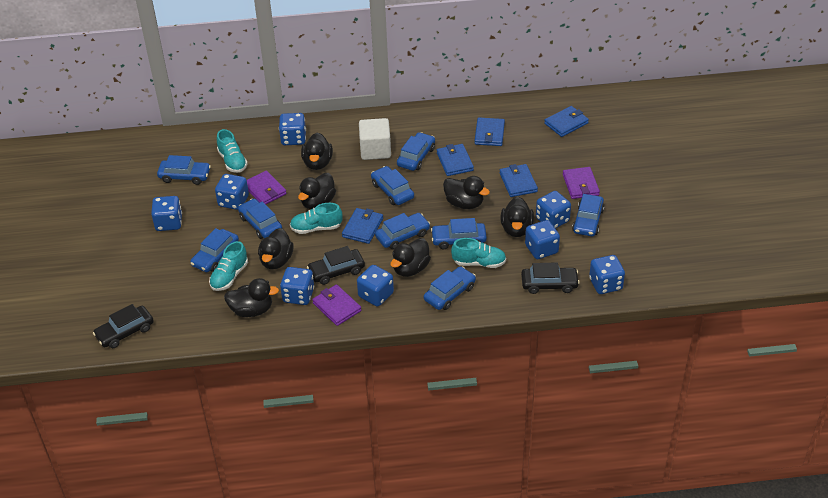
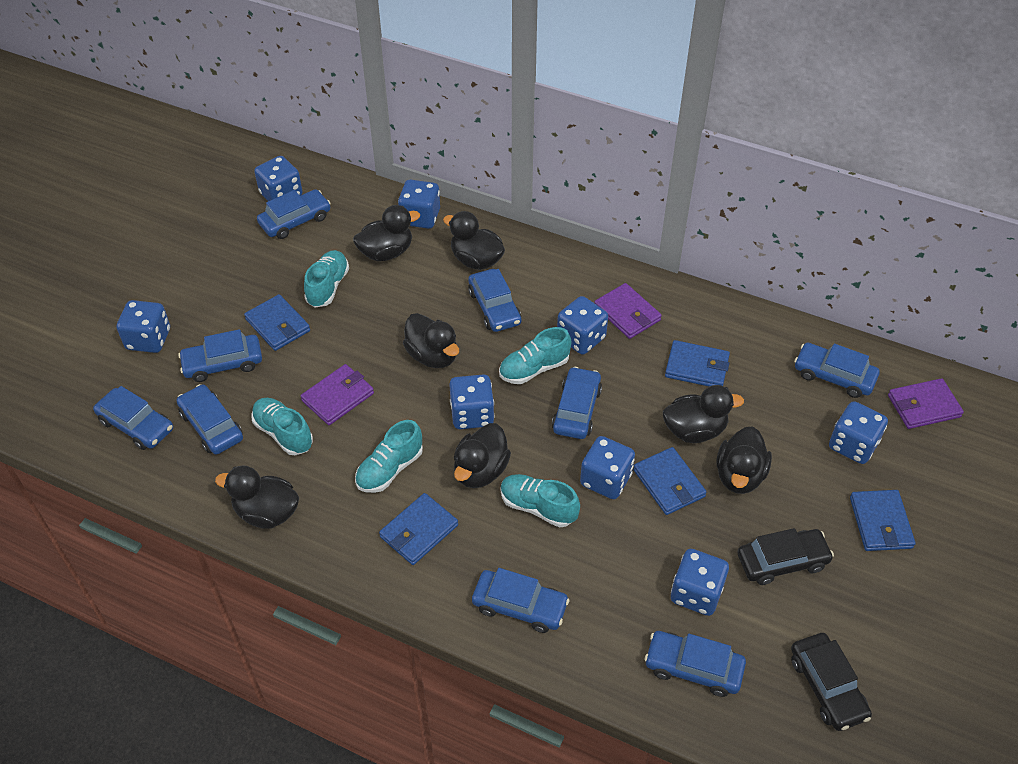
black car: 3 -> 2
turquoise shoe: 4 -> 5
white cube: 1 -> 0

